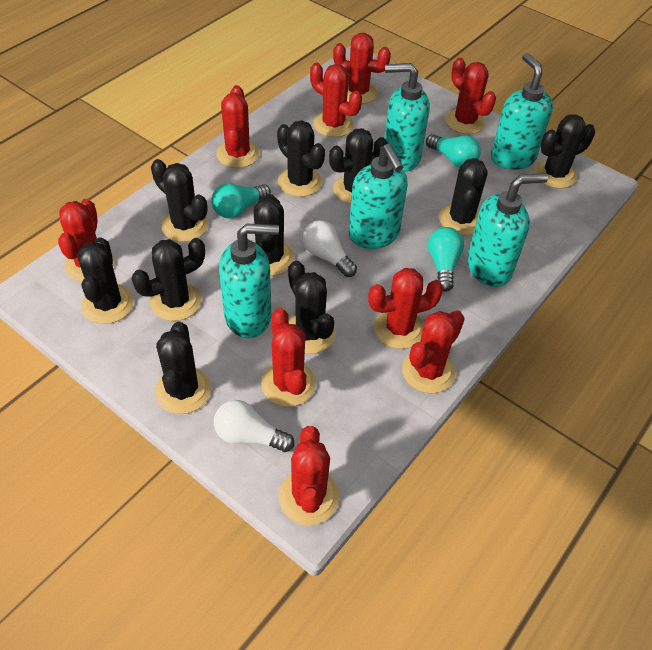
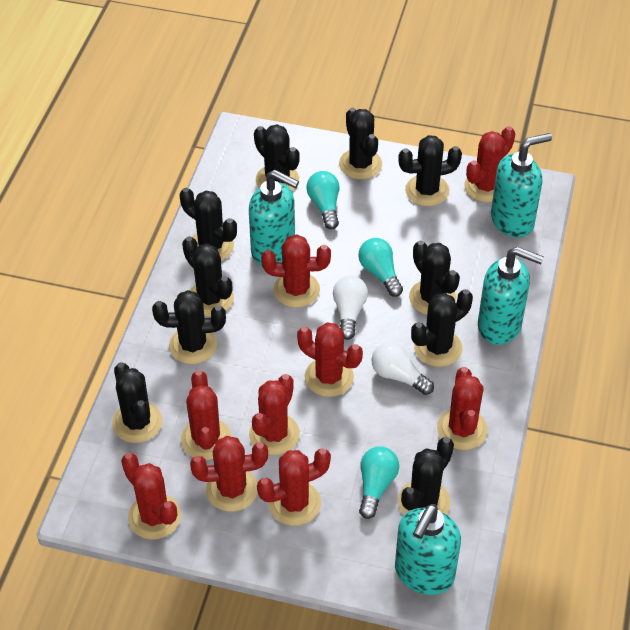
turquoise soap dispenser: 5 -> 4

